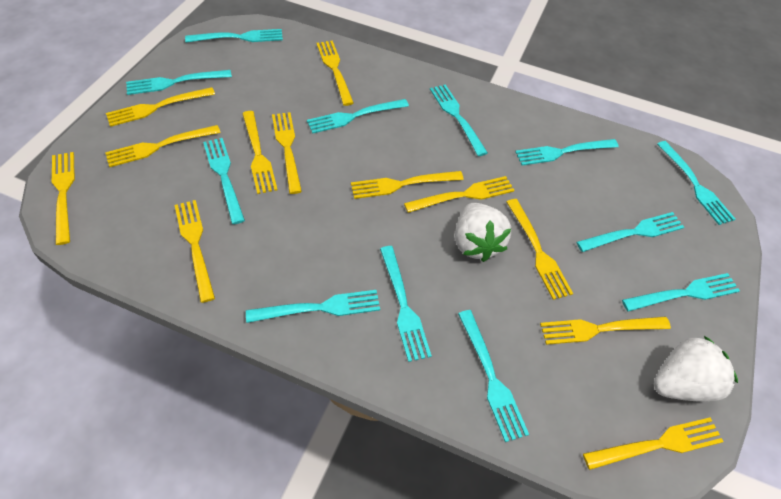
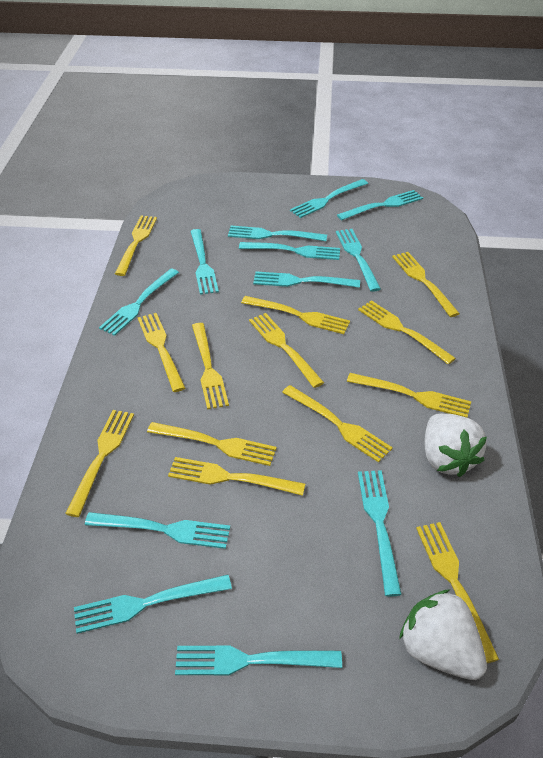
yellow fork: 12 -> 13

